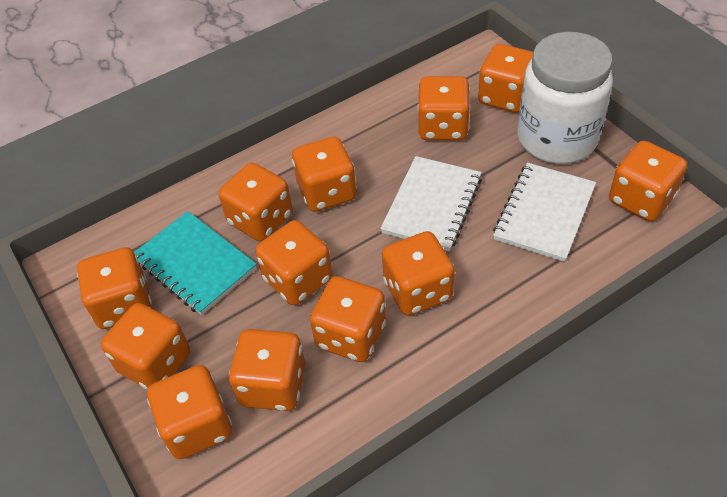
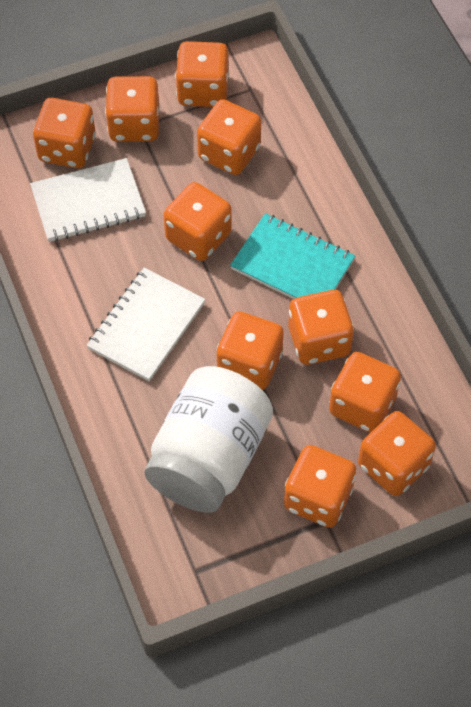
orange dice: 12 -> 10

